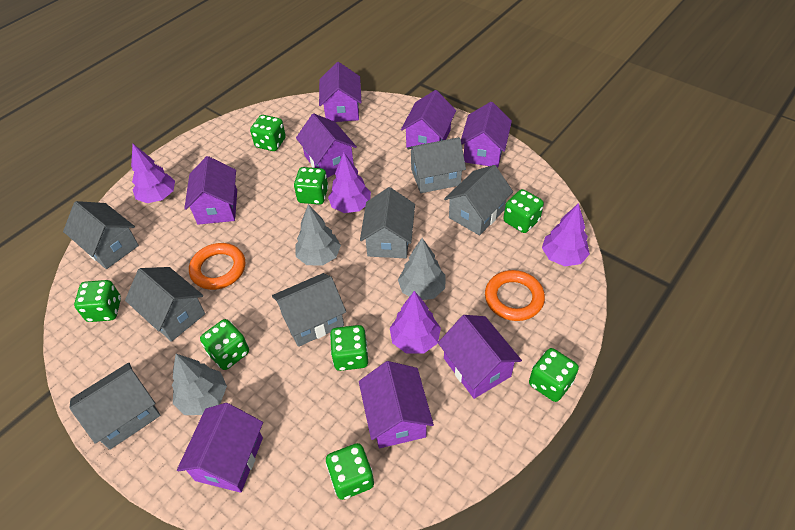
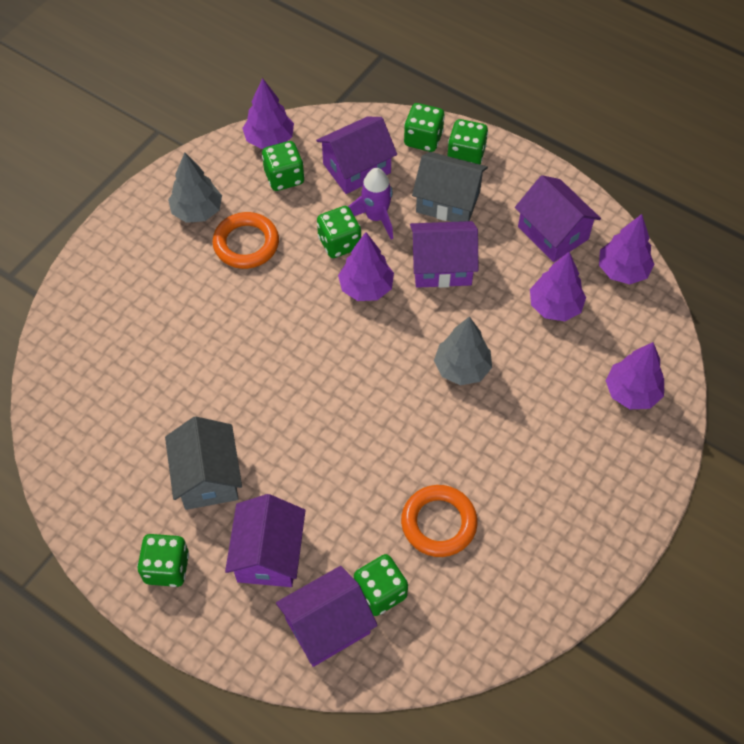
green dice: 8 -> 6
grey house: 7 -> 2
grey tree: 3 -> 2
purple house: 8 -> 5
purple rocket: 0 -> 1
purple tree: 4 -> 5

